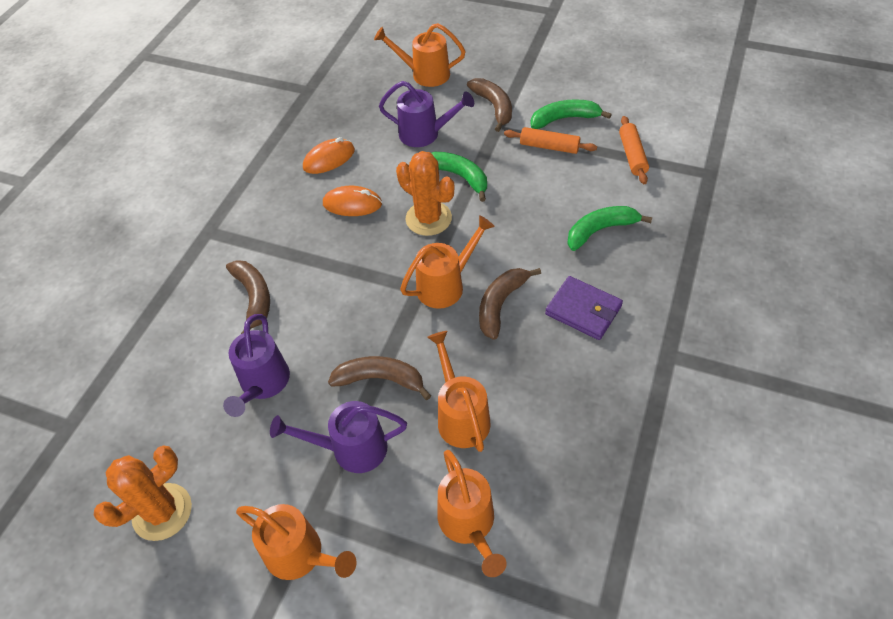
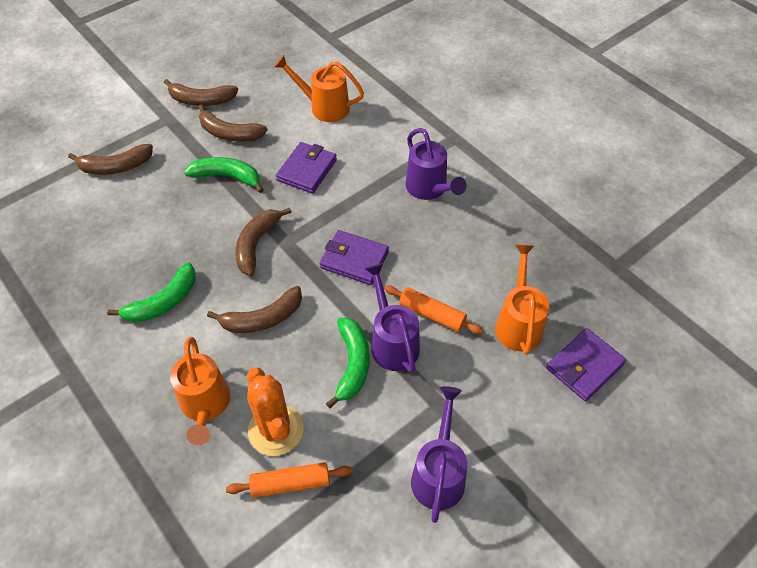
brown banana: 4 -> 5
orange cactus: 2 -> 1
orange mouse: 2 -> 0
orange watering can: 5 -> 3
purple wallet: 1 -> 3

